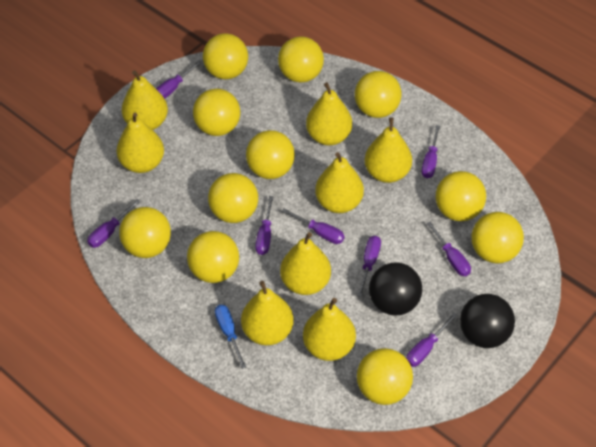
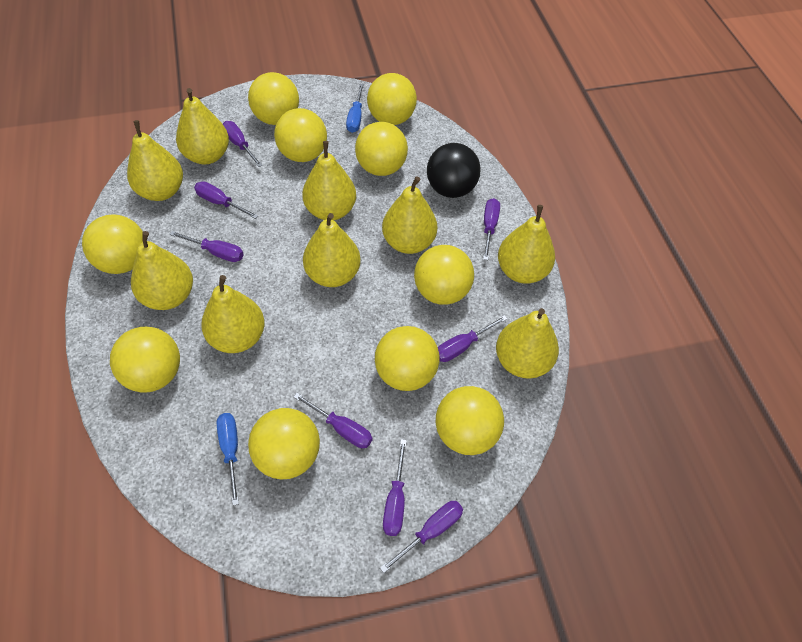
black ball: 2 -> 1
blue screwdriver: 1 -> 2
yellow ball: 11 -> 10
yellow pear: 8 -> 9

